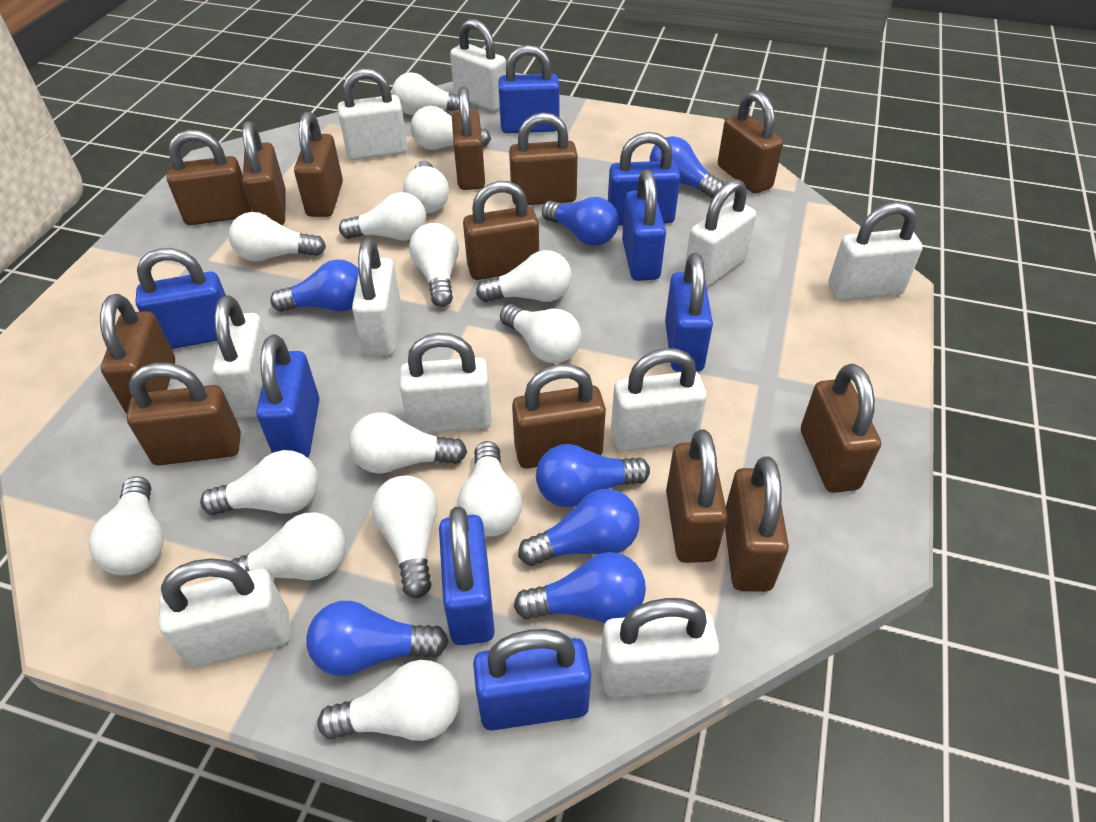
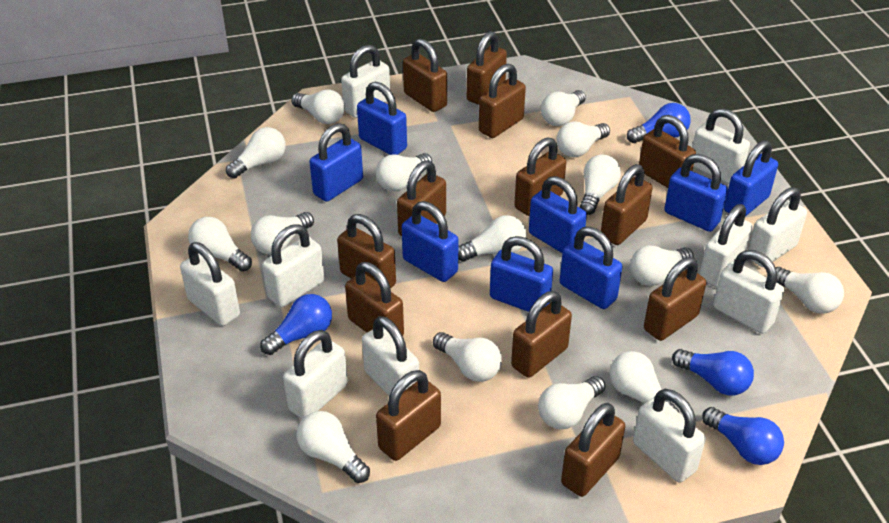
blue light bulb: 7 -> 4

